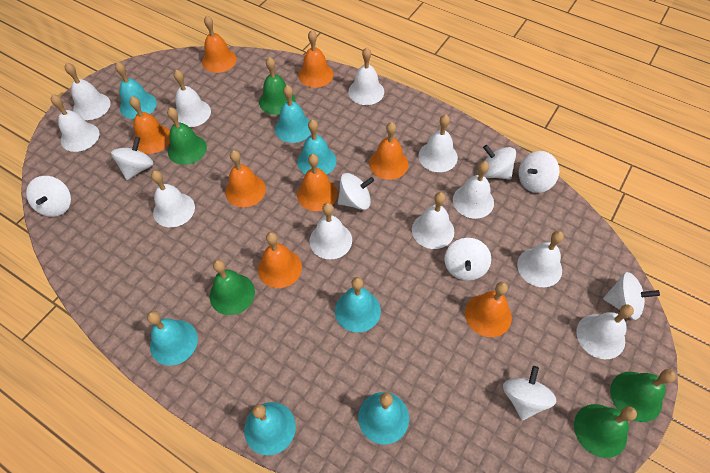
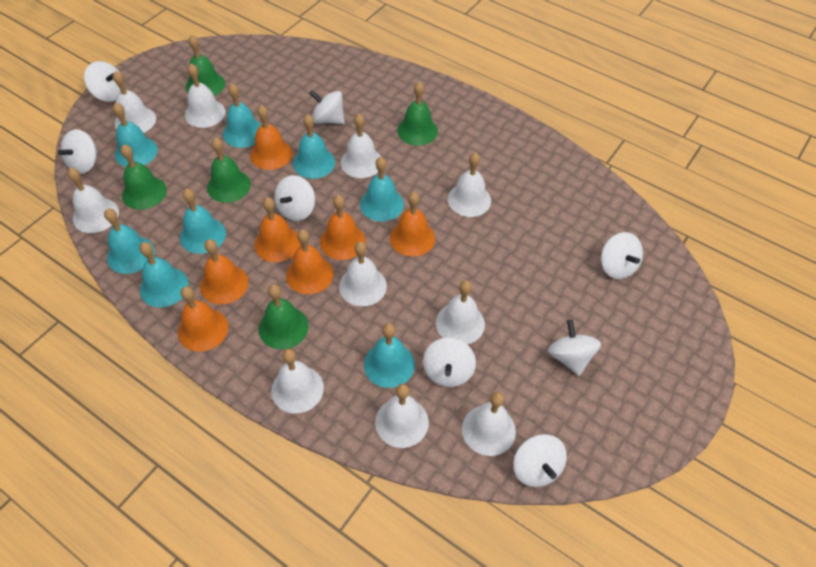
orange bell: 8 -> 7
turquoise bell: 7 -> 8
white bell: 11 -> 10

